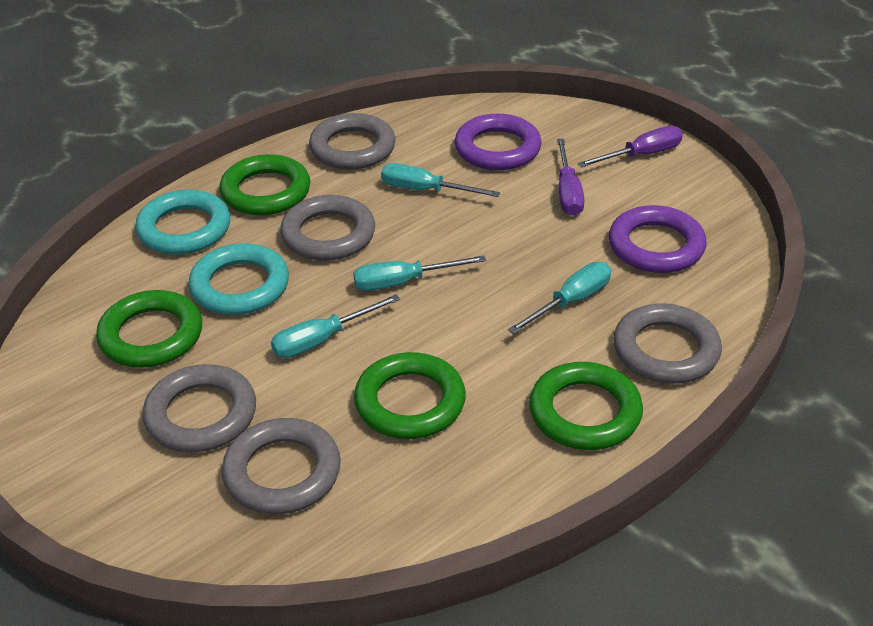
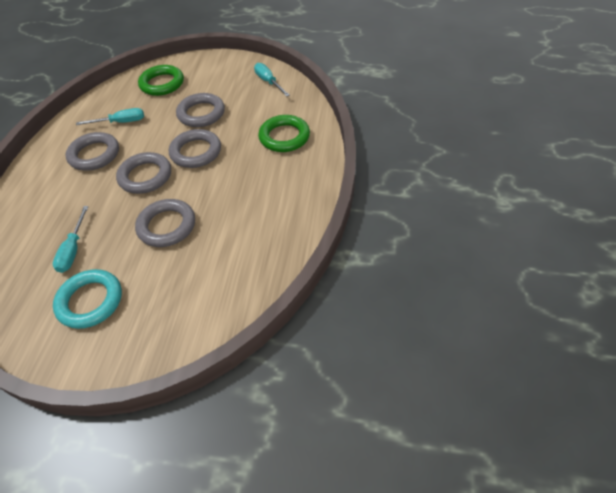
green ring: 4 -> 2
purple ring: 2 -> 0
purple screwdriver: 2 -> 0
turquoise ring: 2 -> 1
turquoise screwdriver: 4 -> 3

